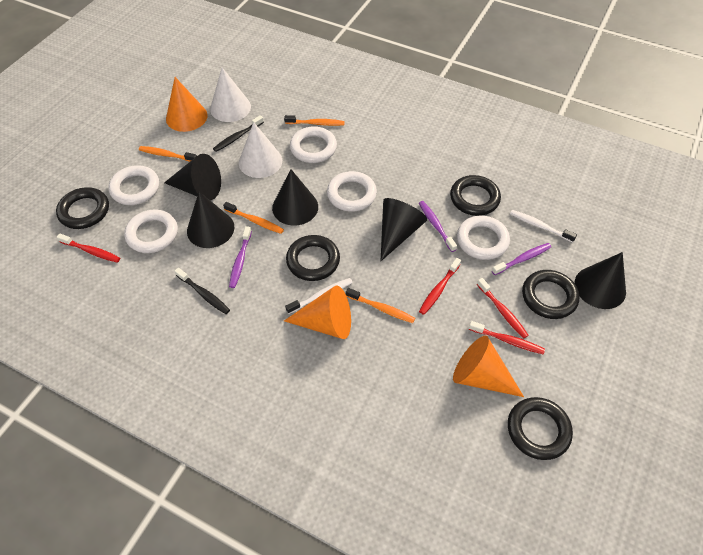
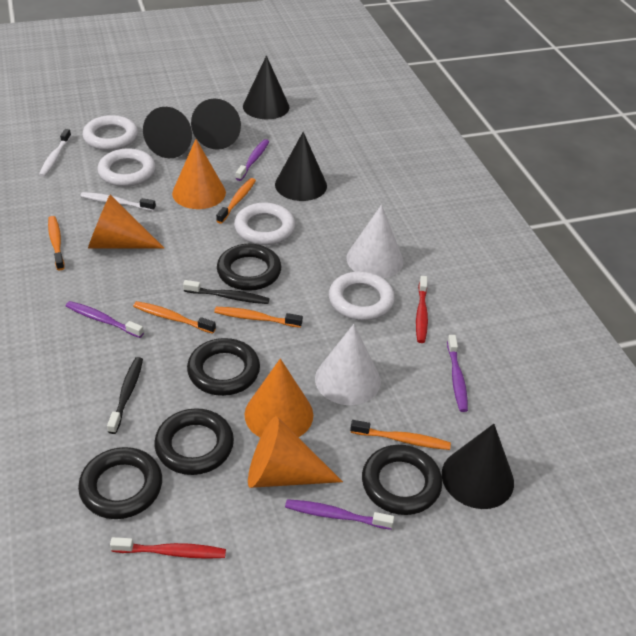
orange cone: 3 -> 4
orange toothbrush: 4 -> 5
purple toothbrush: 3 -> 4
red toothbrush: 4 -> 2
white ring: 5 -> 4

